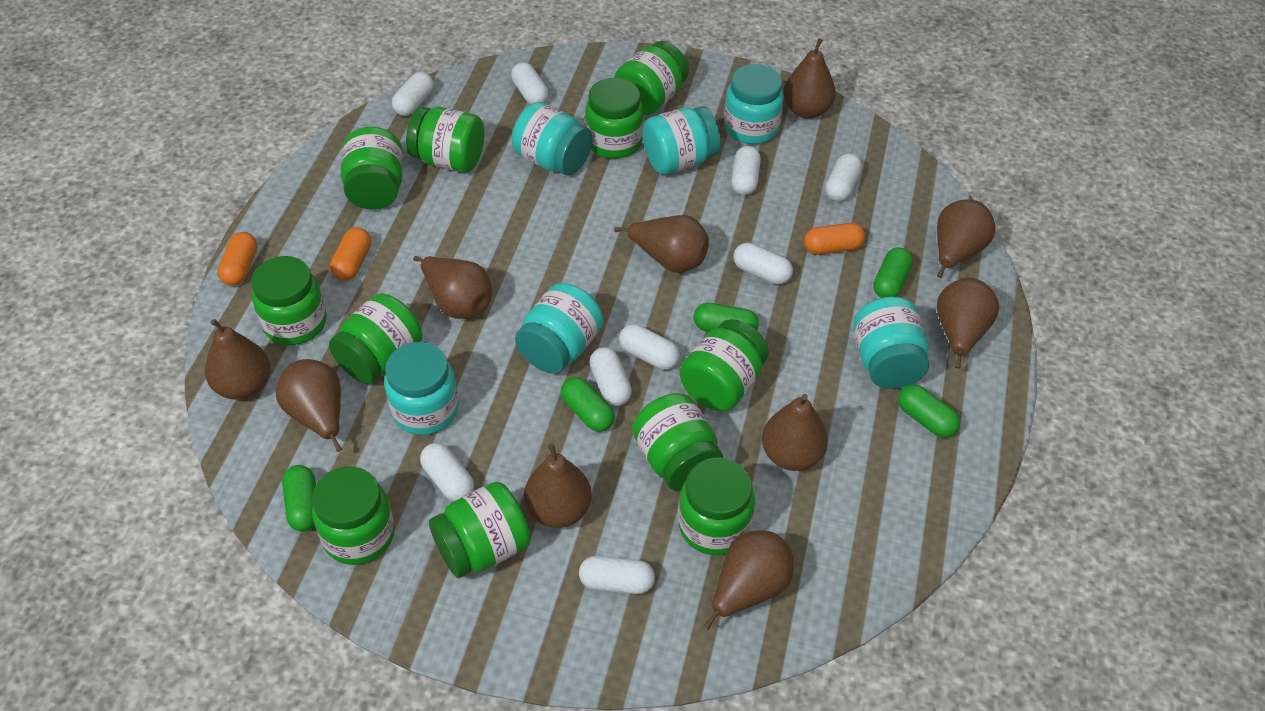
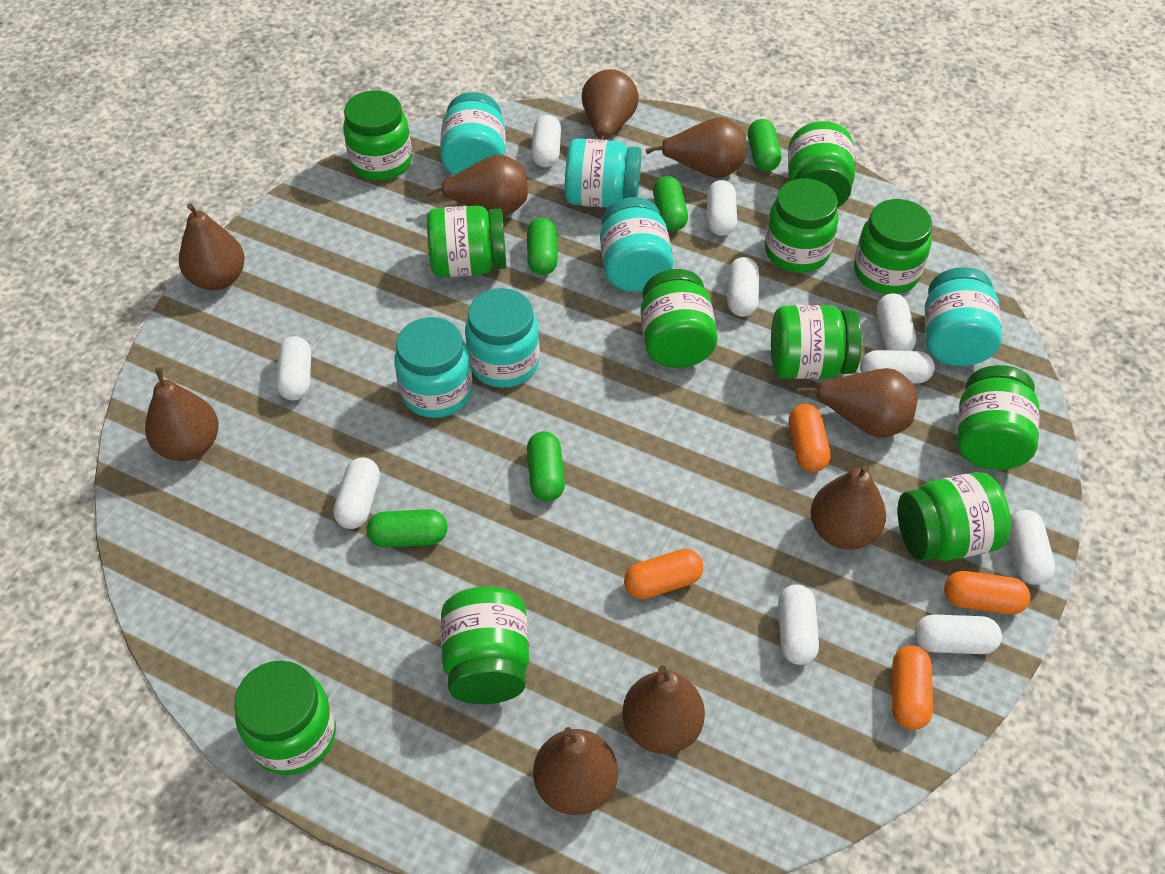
brown pear: 10 -> 9
orange capsule: 3 -> 4
white capsule: 9 -> 10

